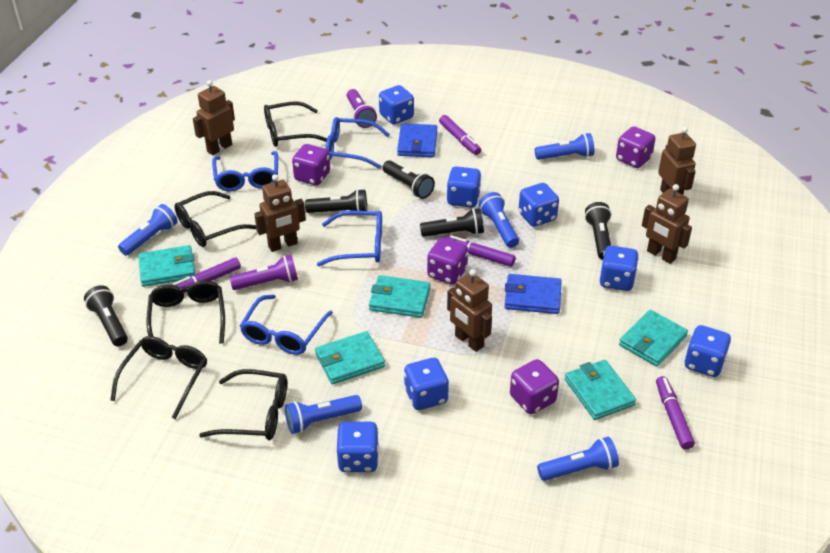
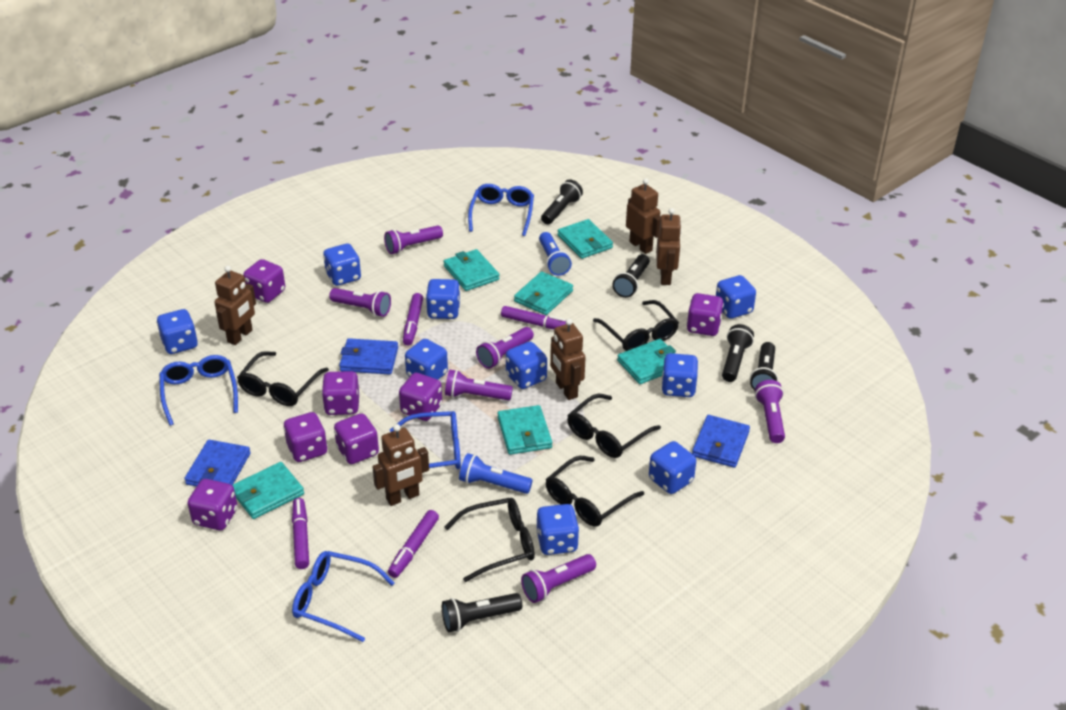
blue dice: 7 -> 9
blue flashlight: 5 -> 2
blue wallet: 2 -> 3
purple dice: 4 -> 7
purple flashlight: 2 -> 6
turquoise wallet: 5 -> 6

